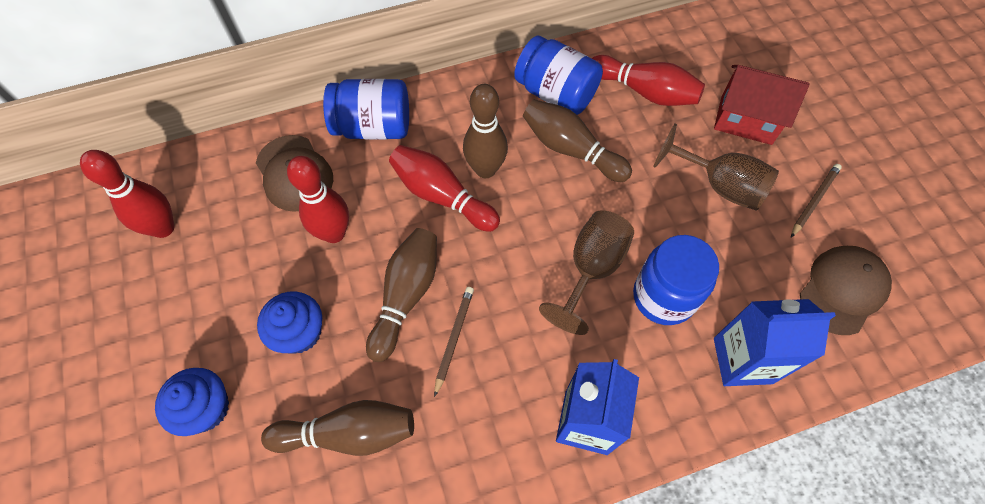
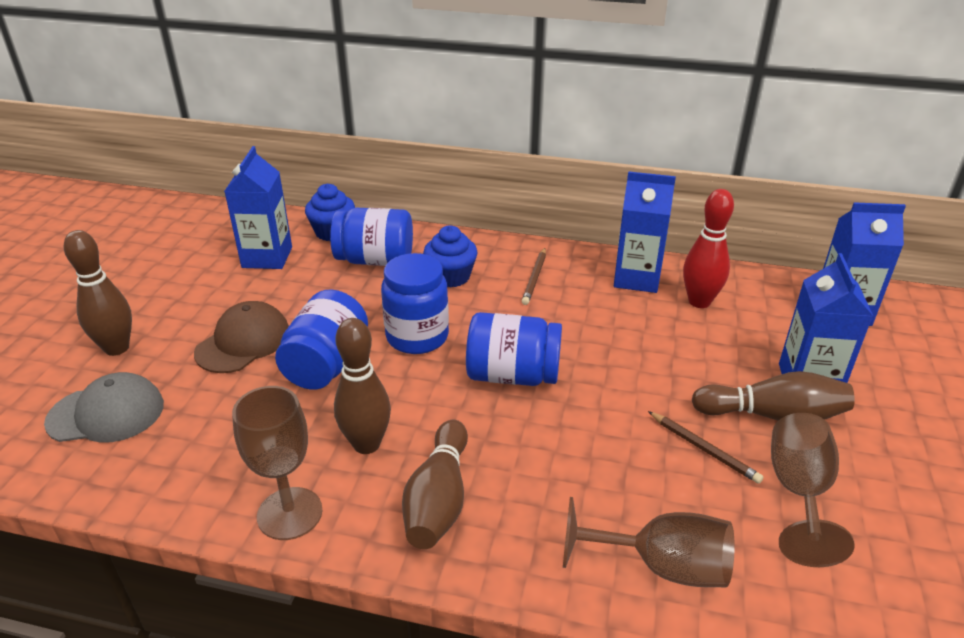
blue carton: 2 -> 4
blue jar: 3 -> 4
brown cap: 2 -> 1
brown goblet: 2 -> 3
grey cap: 0 -> 1
red bowling pin: 4 -> 1
red house: 1 -> 0

